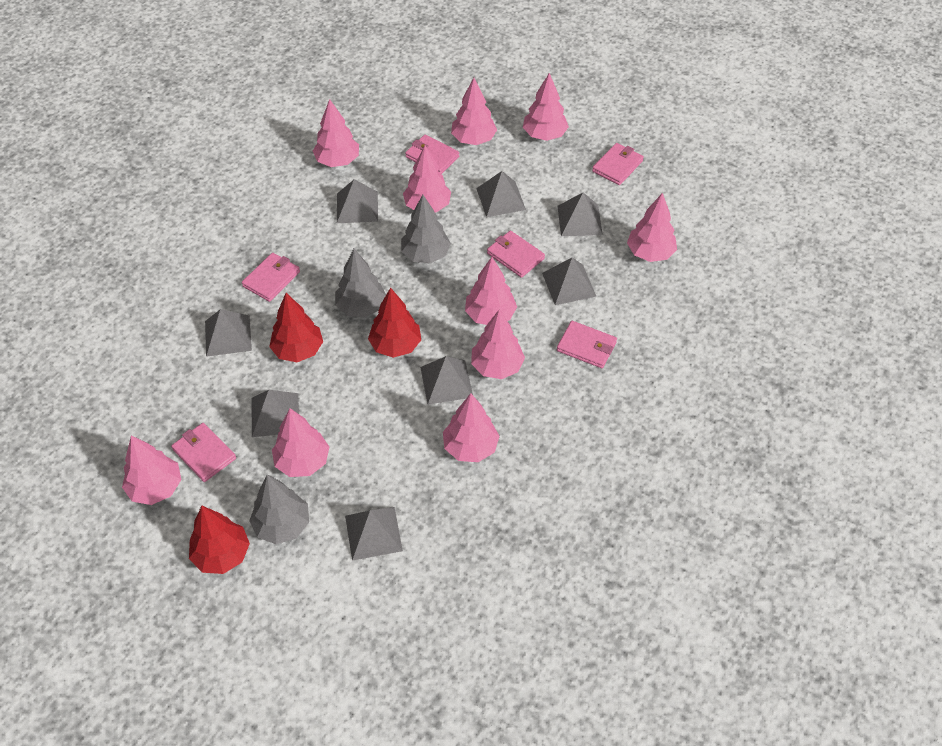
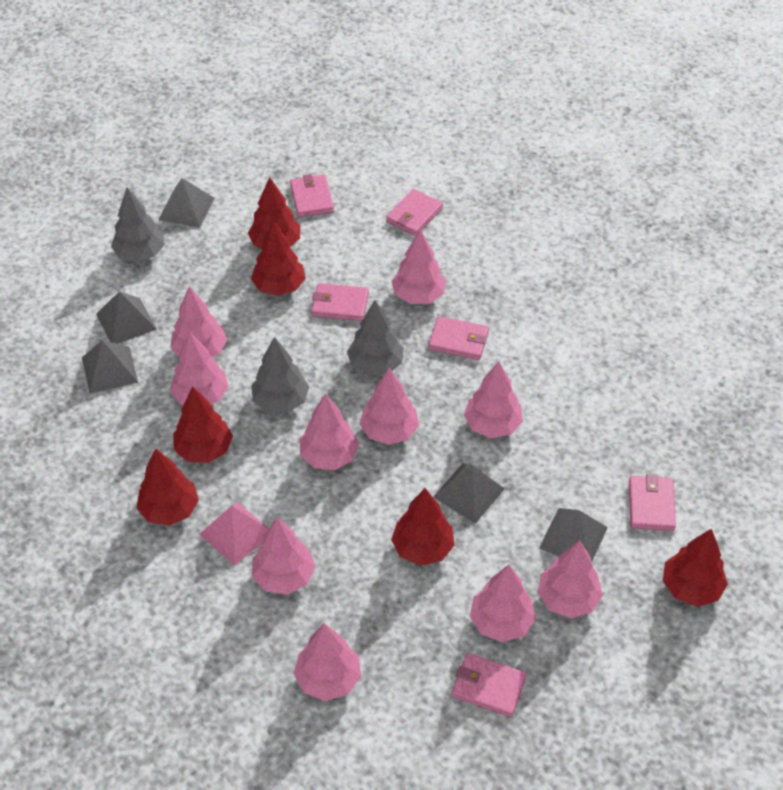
grey pyramid: 8 -> 5
pink pyramid: 0 -> 1
red tree: 3 -> 6

